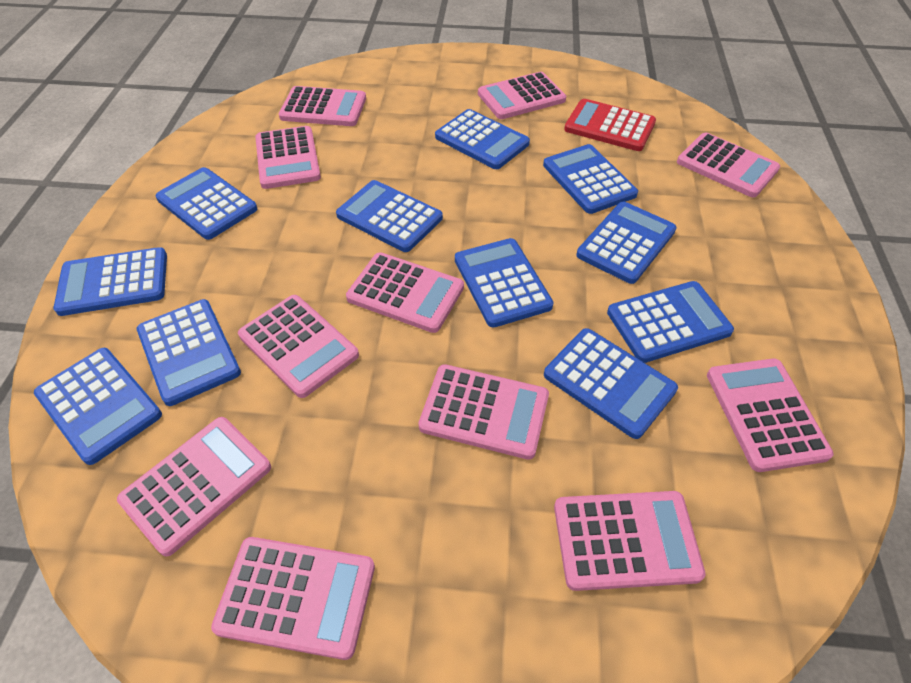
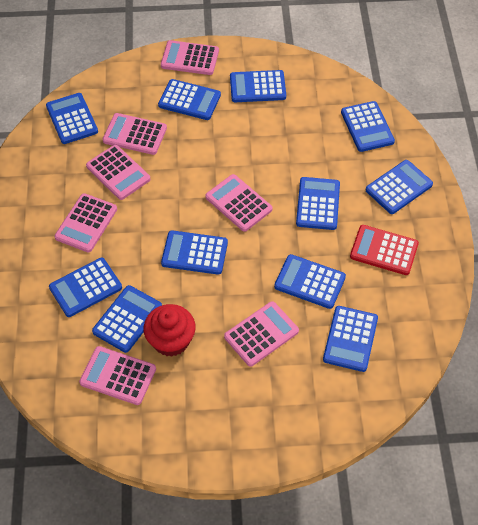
pink calculator: 11 -> 7
red cupcake: 0 -> 1

